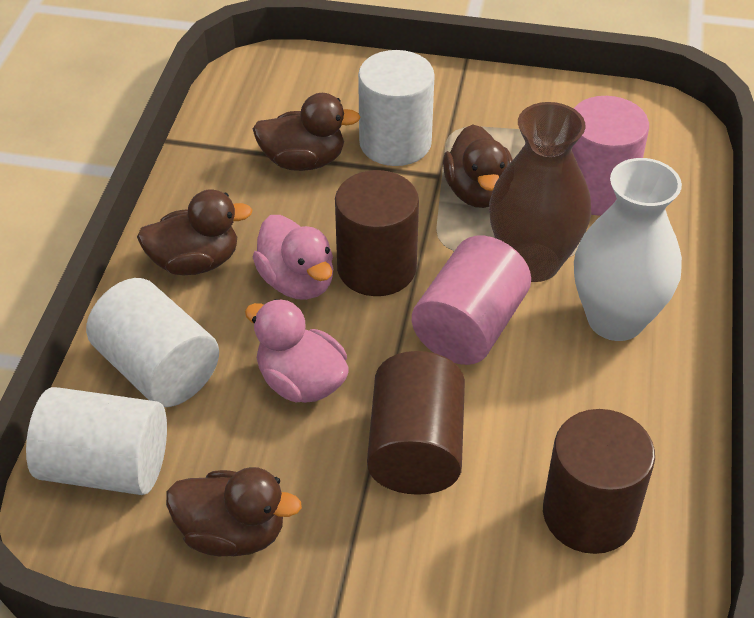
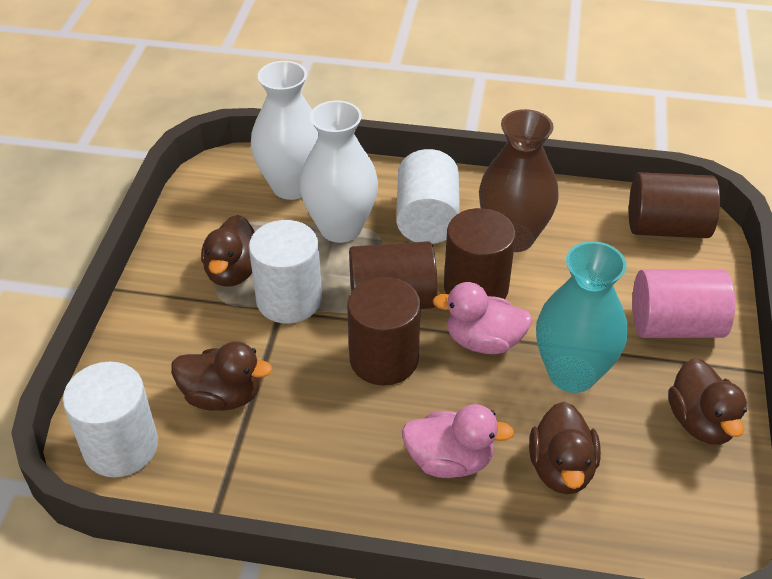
brown cylinder: 3 -> 4
pink cylinder: 2 -> 1
turquoise vase: 0 -> 1
white vase: 1 -> 2

